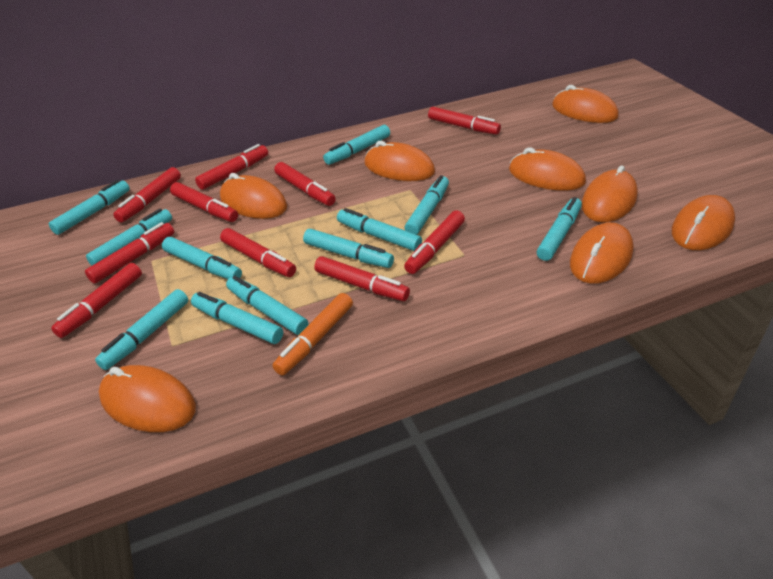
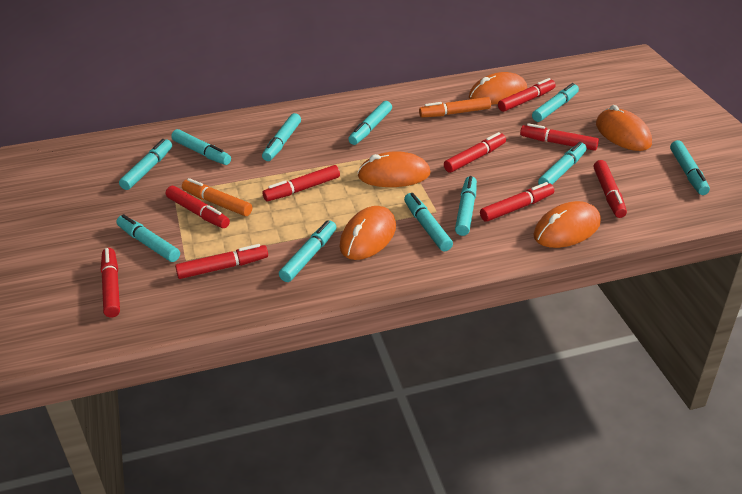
orange marker: 1 -> 2
orange mouse: 8 -> 5
red marker: 10 -> 9

